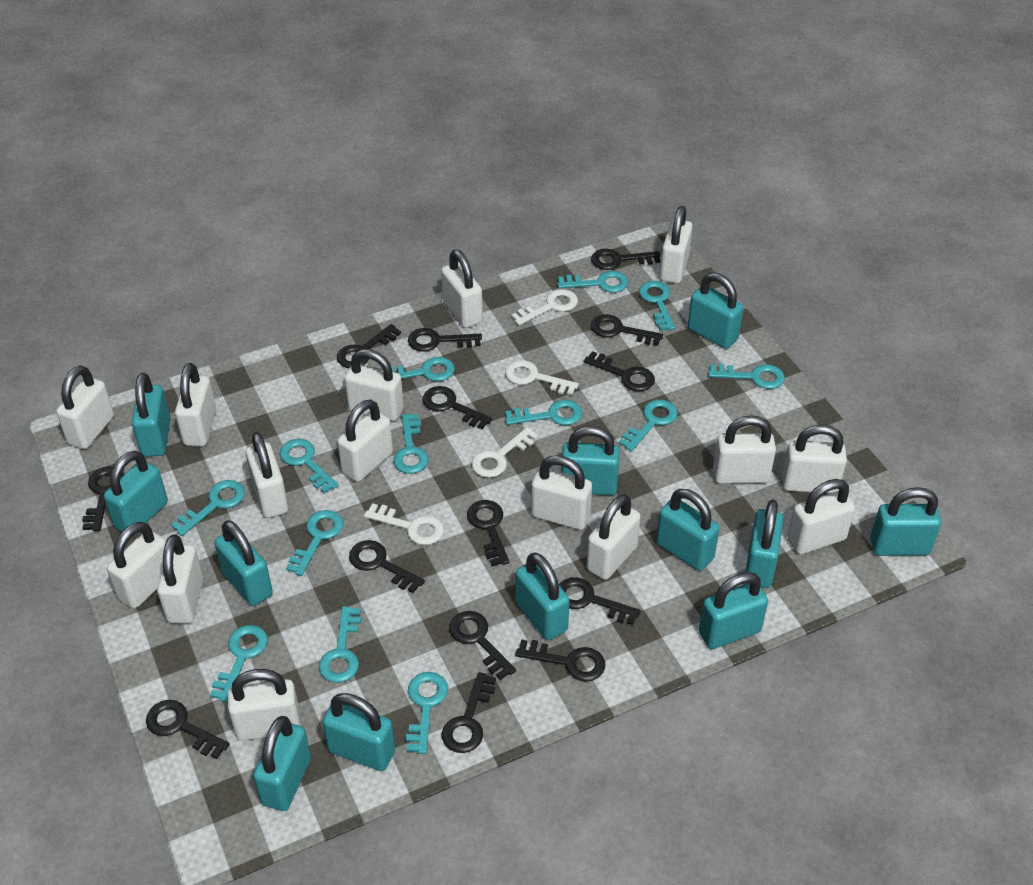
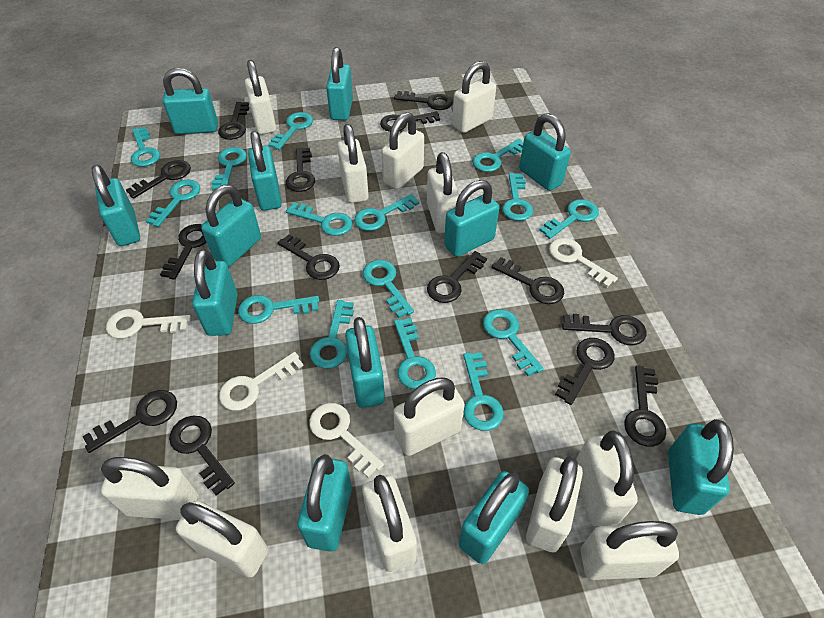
turquoise key: 13 -> 15
white padlock: 15 -> 12

